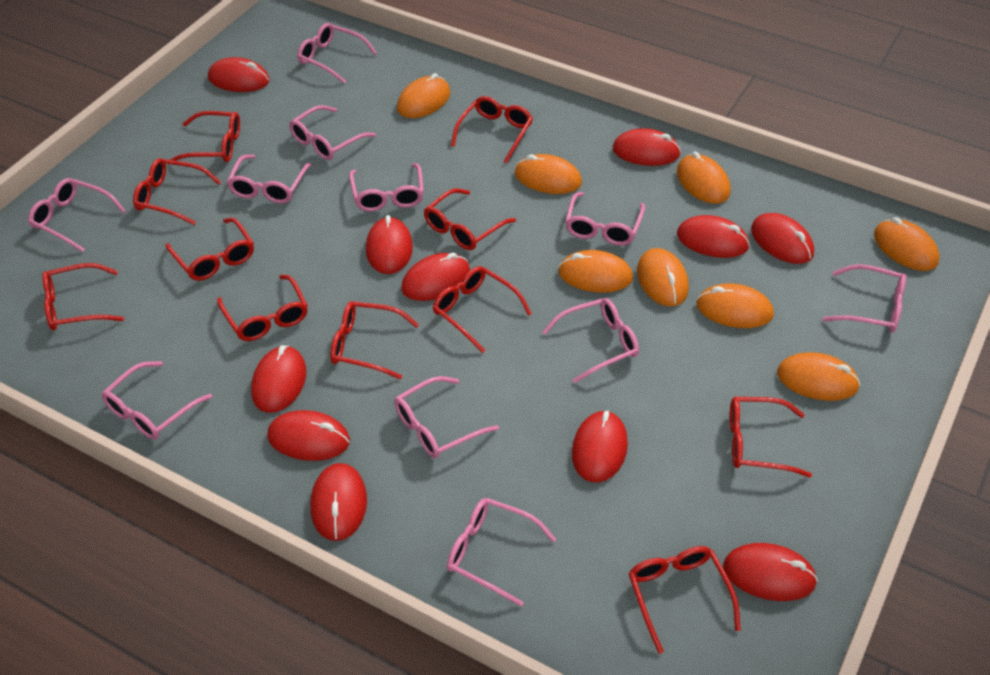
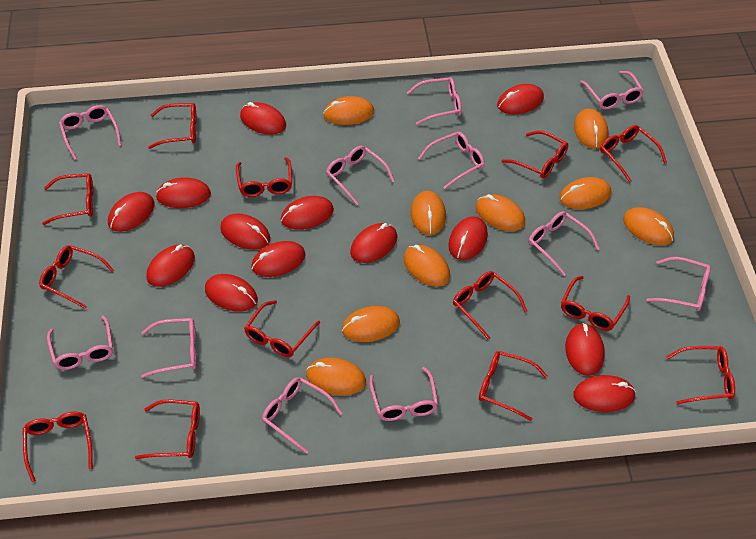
orange mouse: 8 -> 9
red glasses: 11 -> 13
red mouse: 11 -> 13

